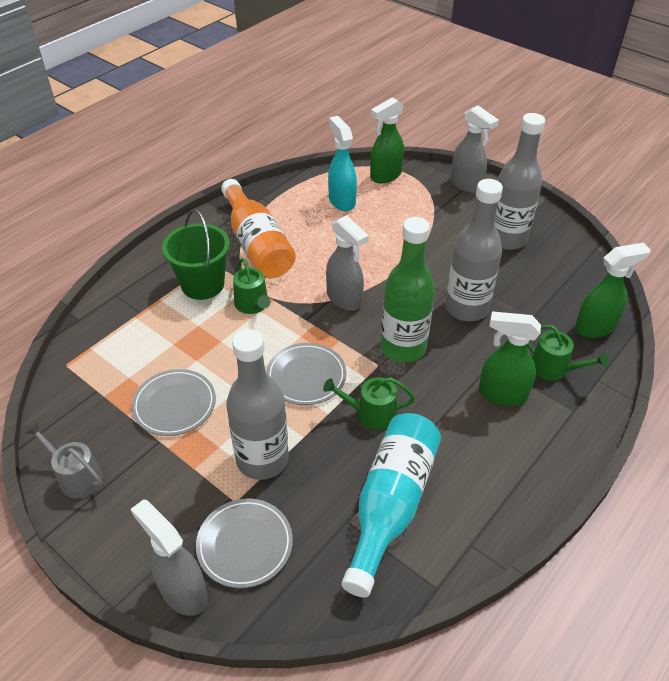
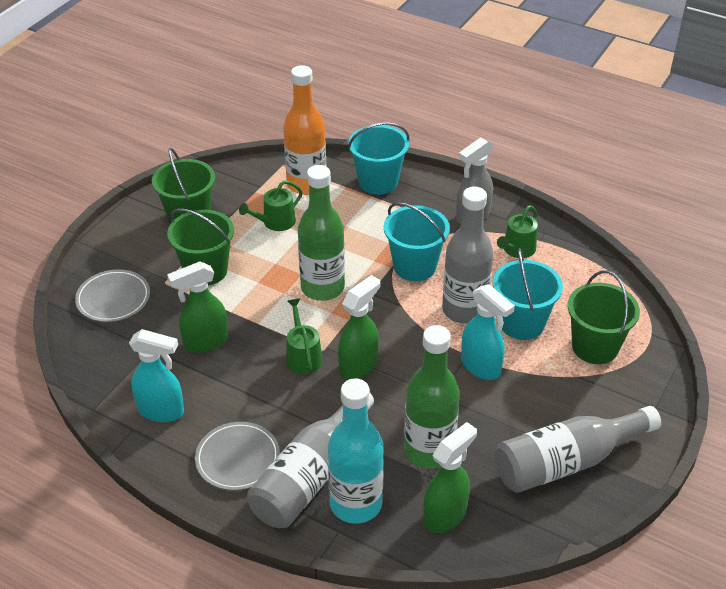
green bottle: 1 -> 2
green bucket: 1 -> 3
grey plate: 3 -> 2
grey spray bottle: 3 -> 1
grey watering can: 1 -> 0
turquoise bucket: 0 -> 3
turquoise spray bottle: 1 -> 2

